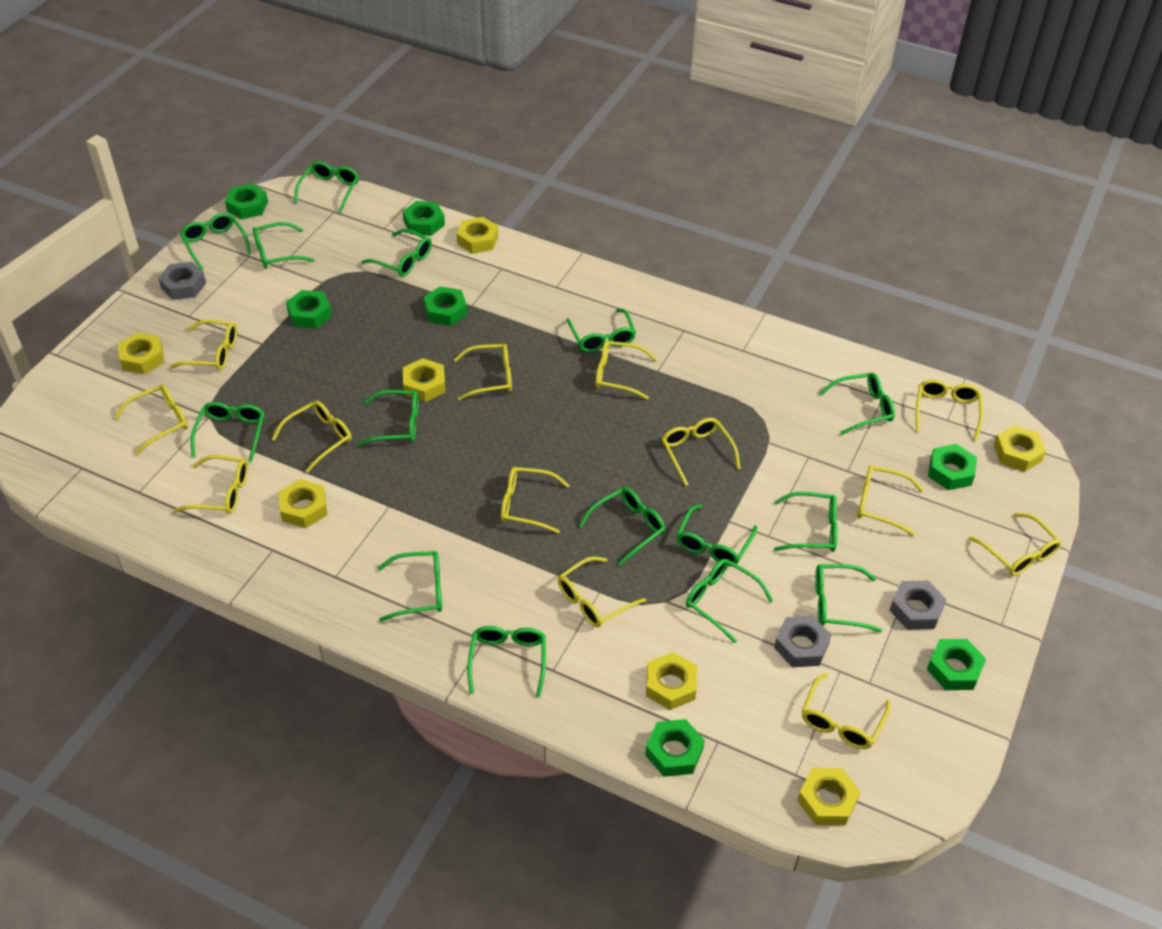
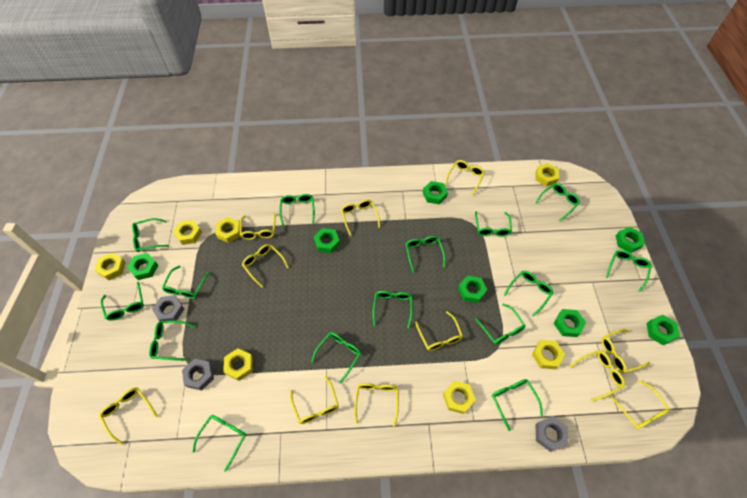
yellow glasses: 13 -> 11

